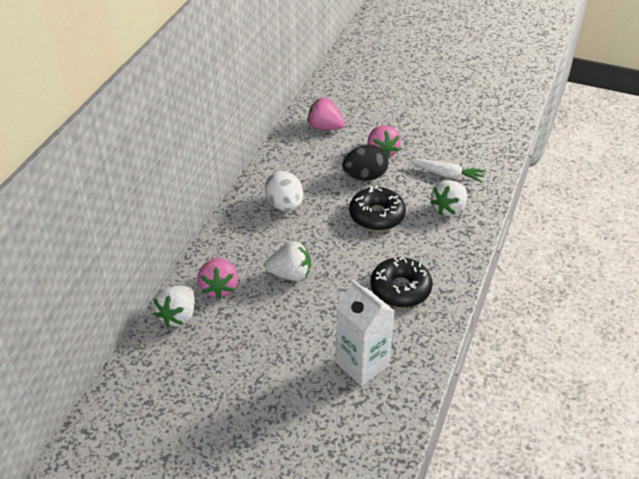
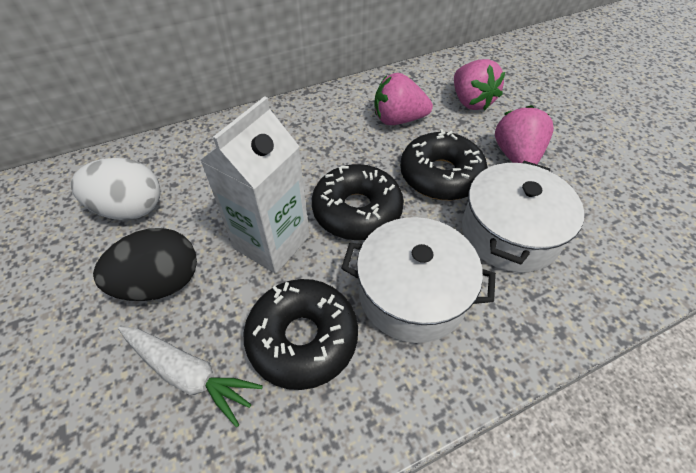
black donut: 2 -> 3
white pot: 0 -> 2
white strawberry: 3 -> 0

